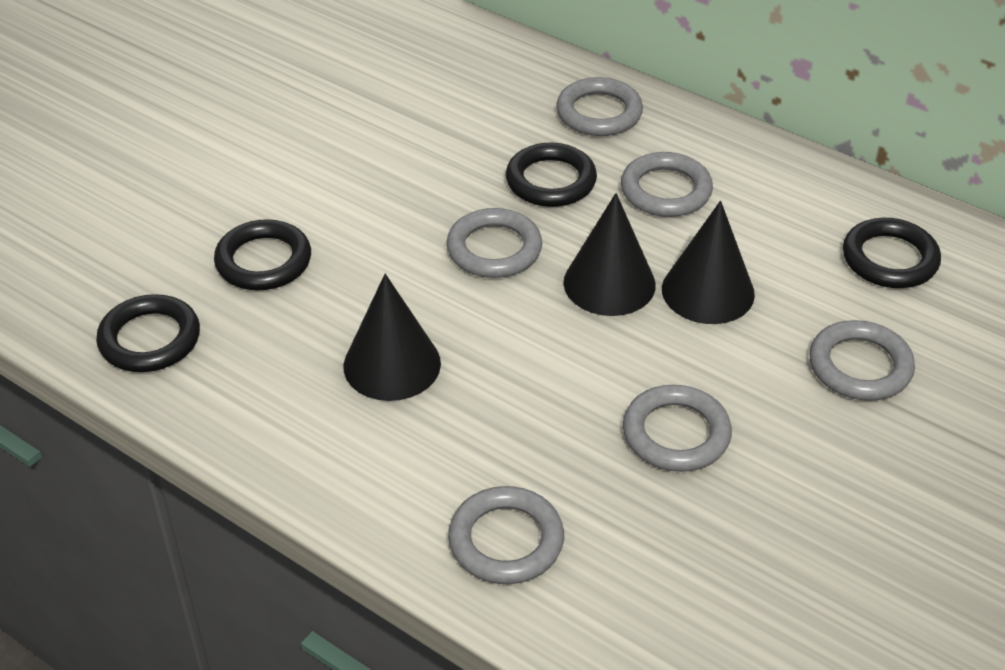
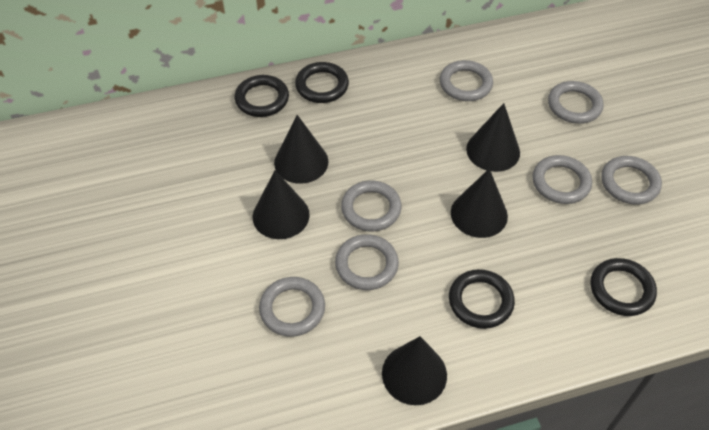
black cone: 3 -> 5
grey ring: 6 -> 7

